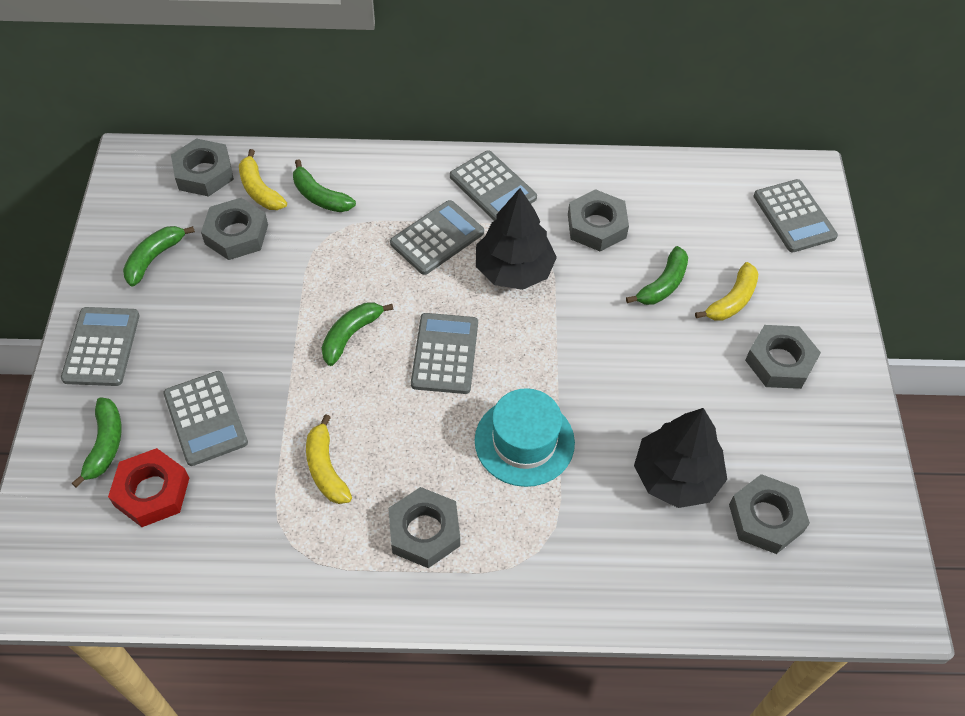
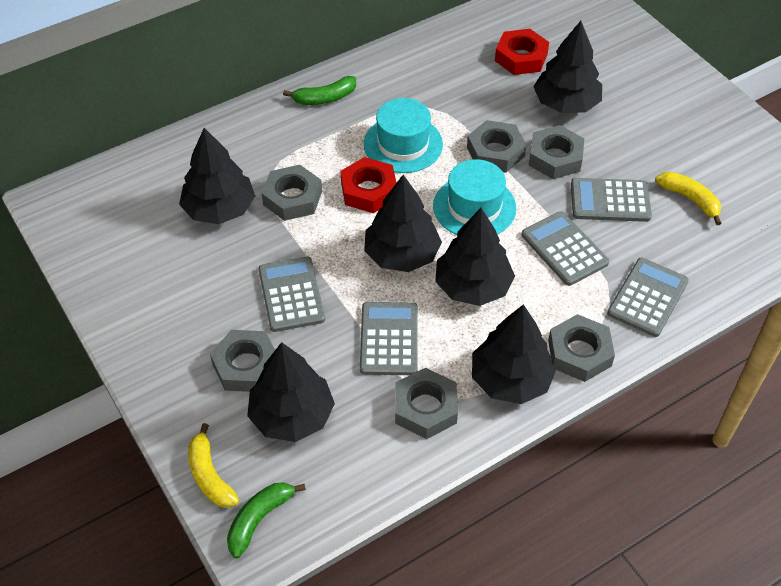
black tree: 2 -> 6
green banana: 5 -> 2
grey calculator: 6 -> 5
red nut: 1 -> 2
turquoise hat: 1 -> 2
yellow banana: 3 -> 2

